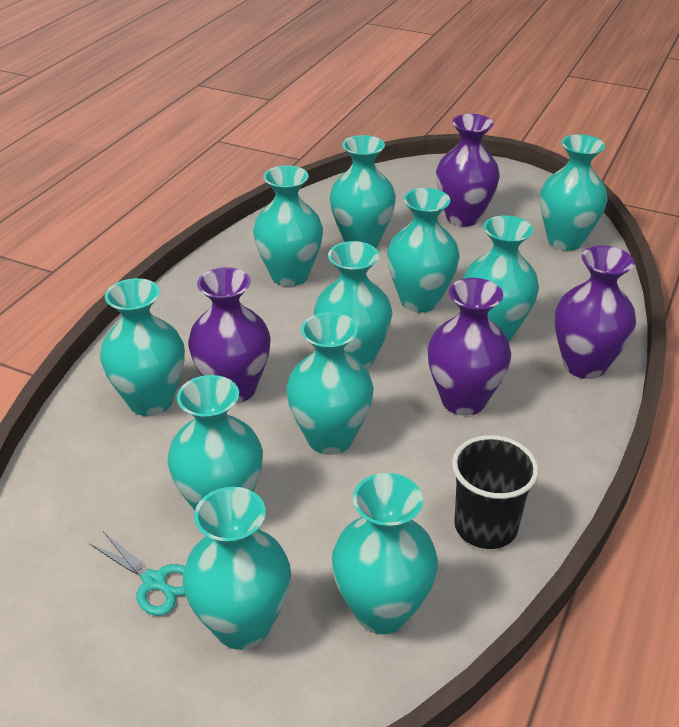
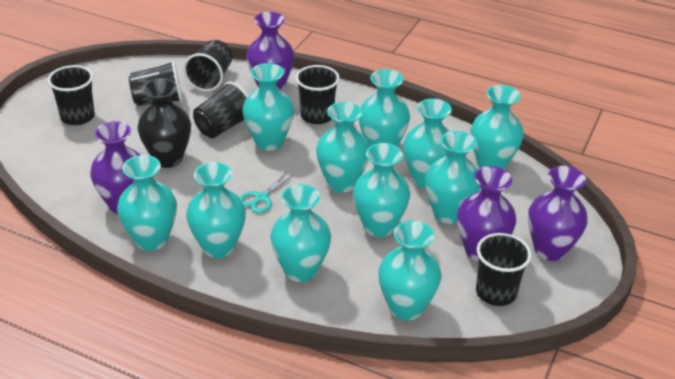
black cup: 1 -> 6
black vase: 0 -> 1

